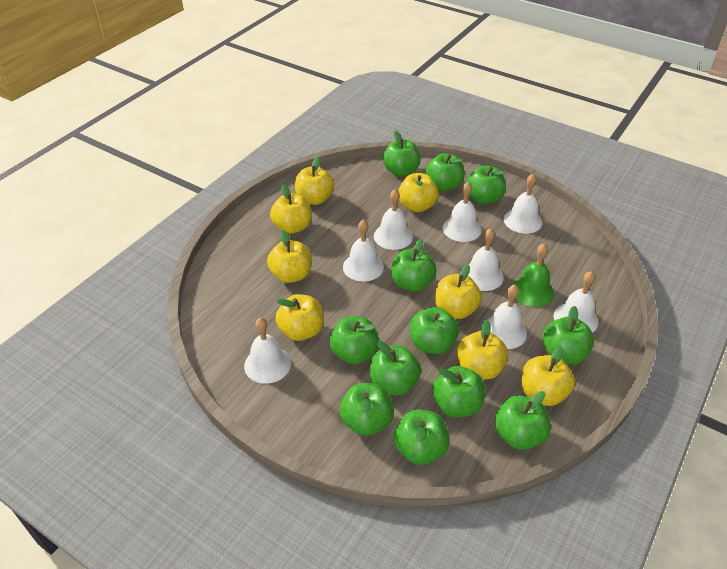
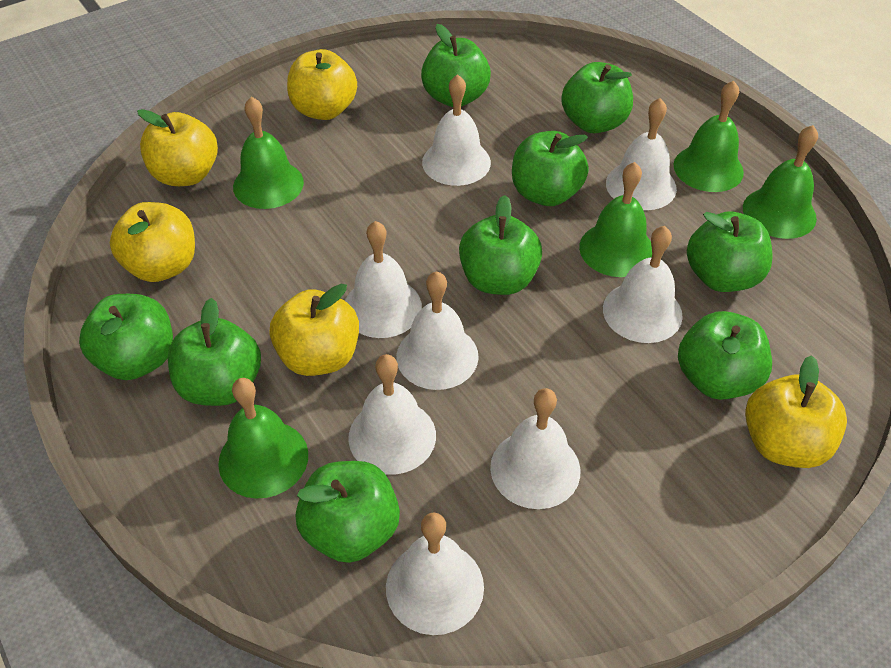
green apple: 12 -> 9
green bell: 1 -> 5
yellow apple: 8 -> 5

